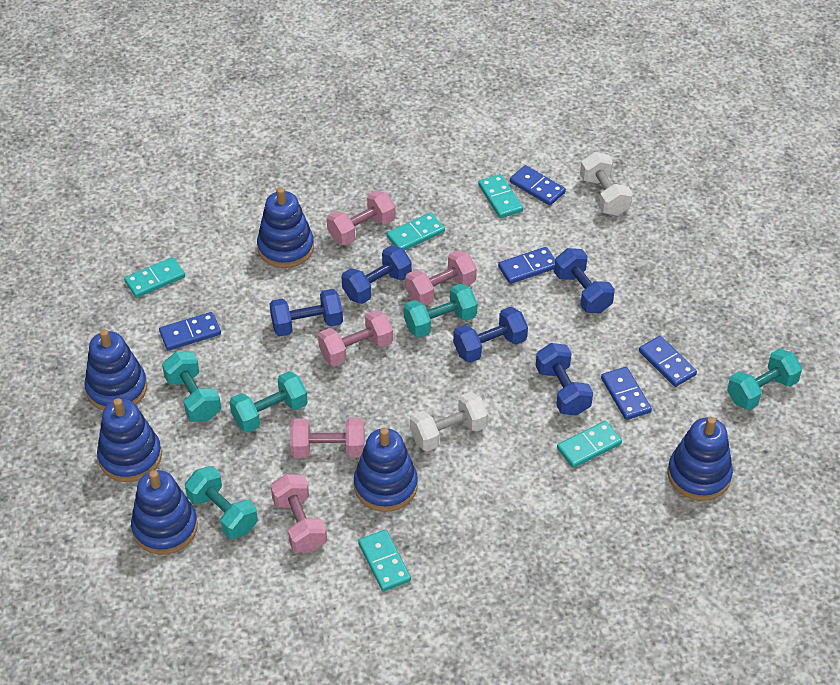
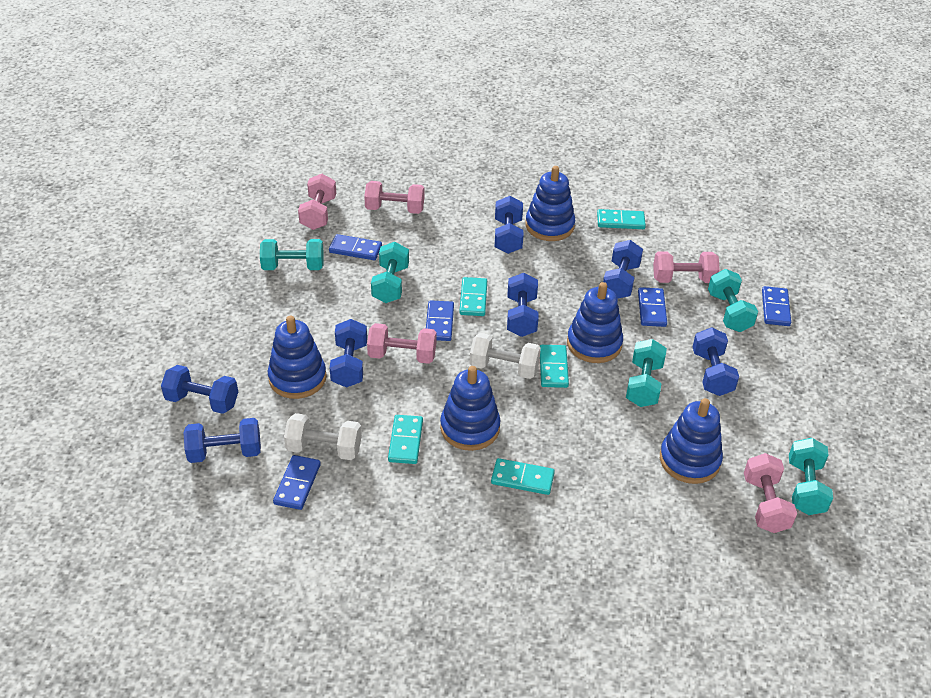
blue dumbbell: 5 -> 7
blue stacking toy: 6 -> 5

